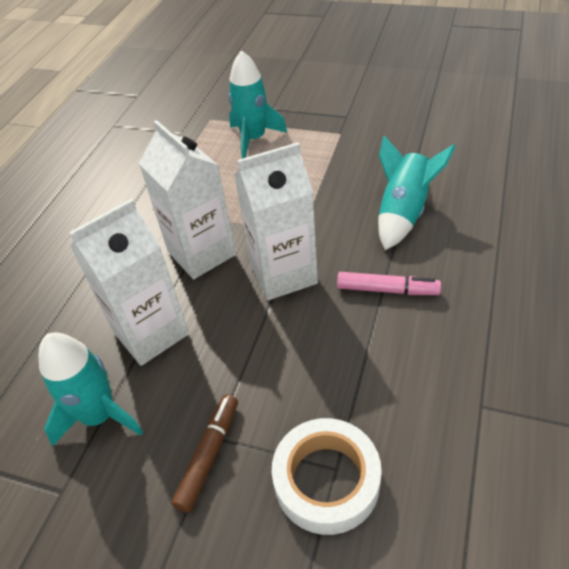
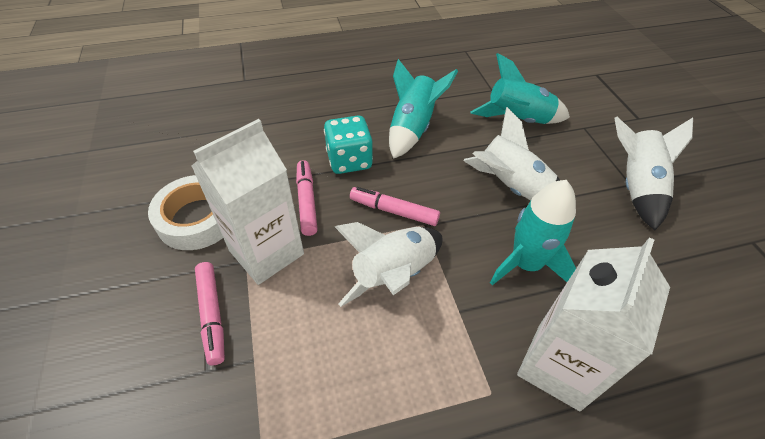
brown marker: 1 -> 0
pink marker: 1 -> 3
turquoise dice: 0 -> 1
white carton: 3 -> 2
white rocket: 0 -> 3

